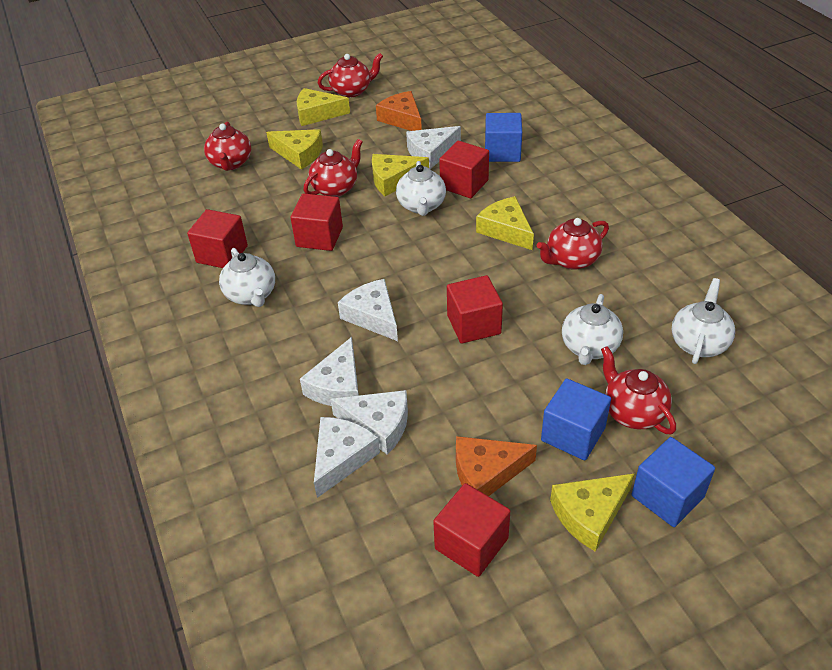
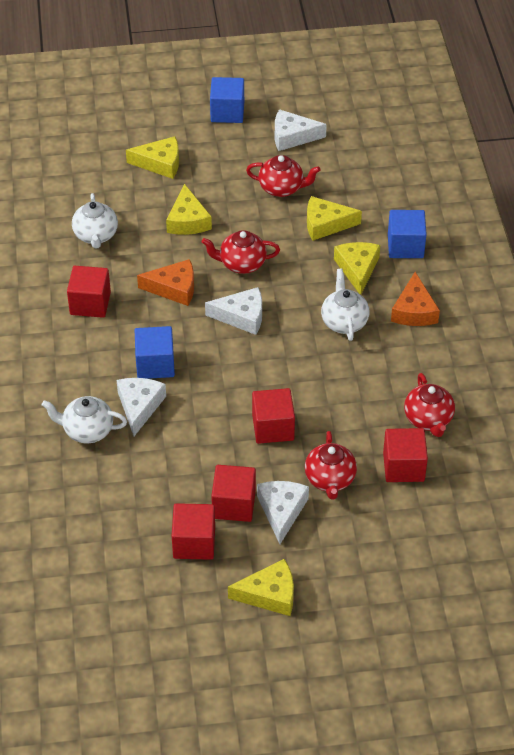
red teapot: 5 -> 4
white cheese: 5 -> 4
white teapot: 4 -> 3

